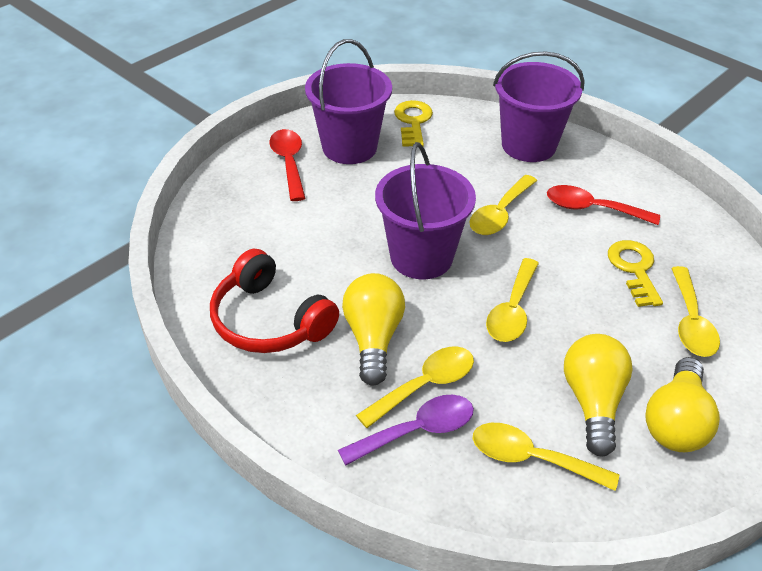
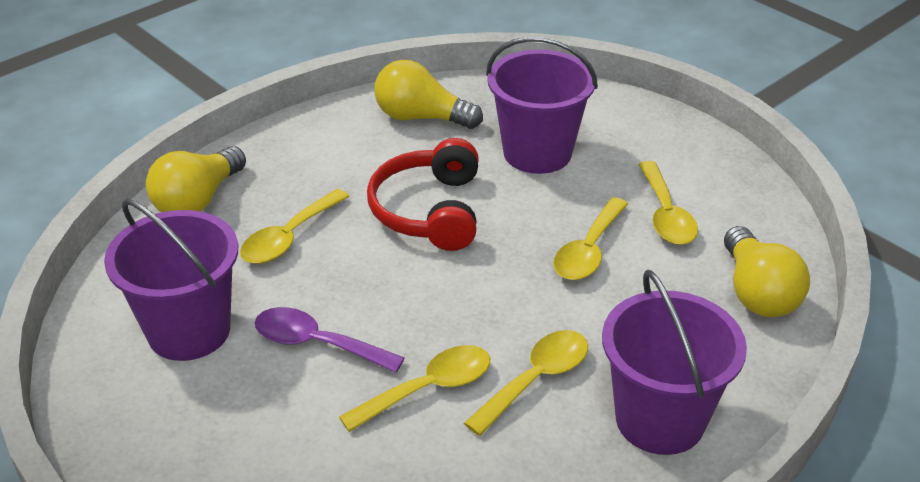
red spoon: 2 -> 0
yellow key: 2 -> 0

